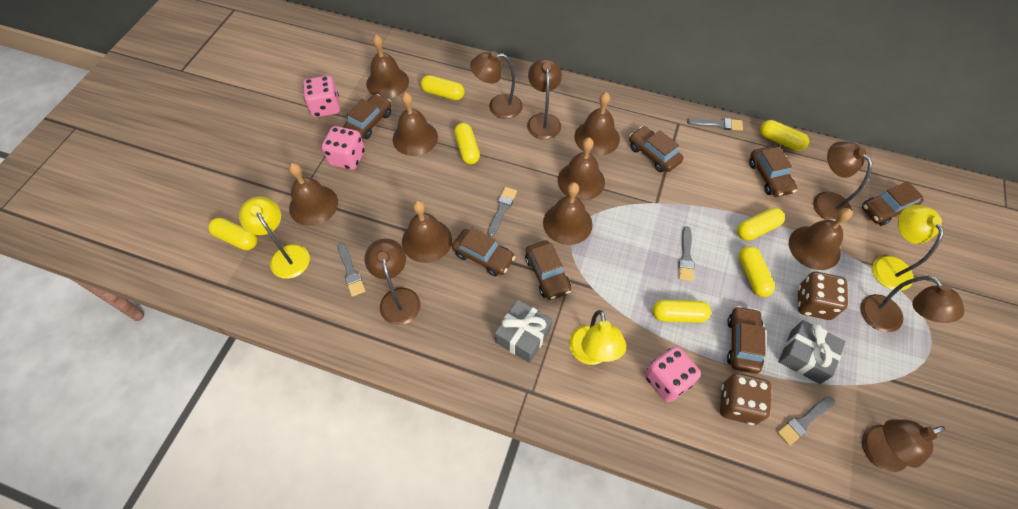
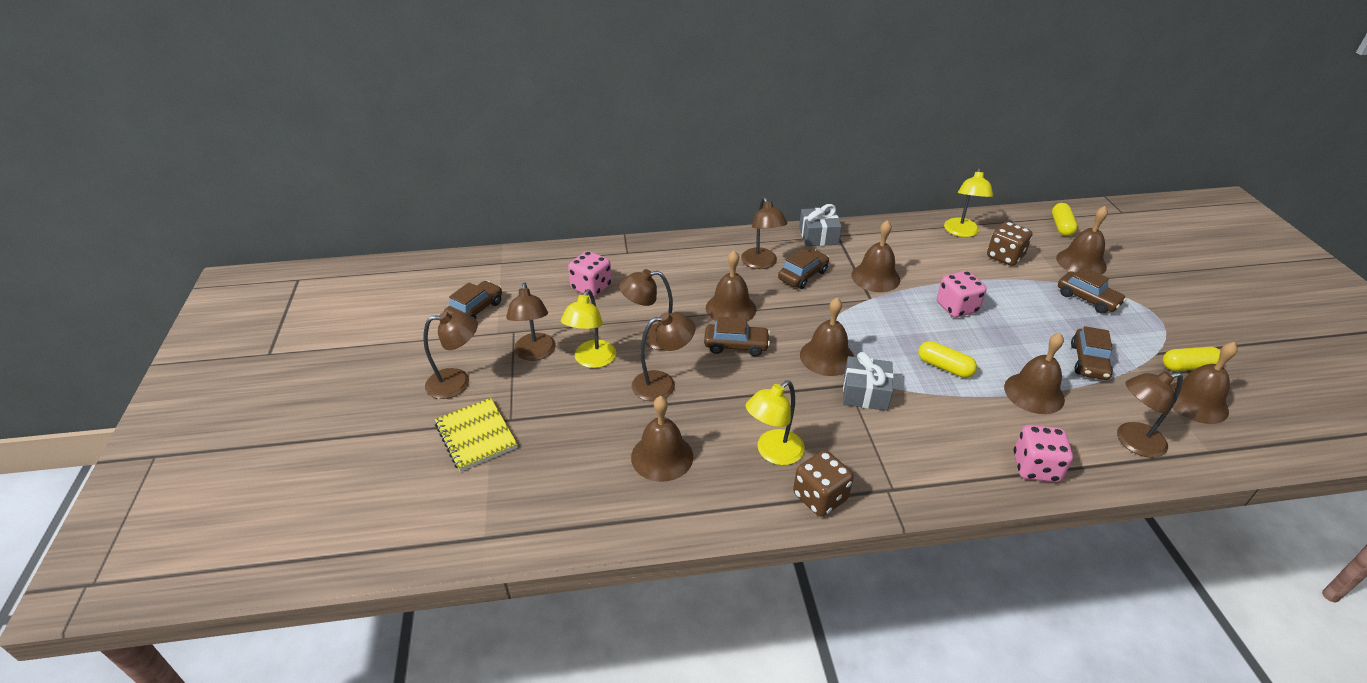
brown bell: 8 -> 7
brown car: 7 -> 5
grey brush: 5 -> 0
yellow capsule: 7 -> 3
yellow notebook: 0 -> 1

